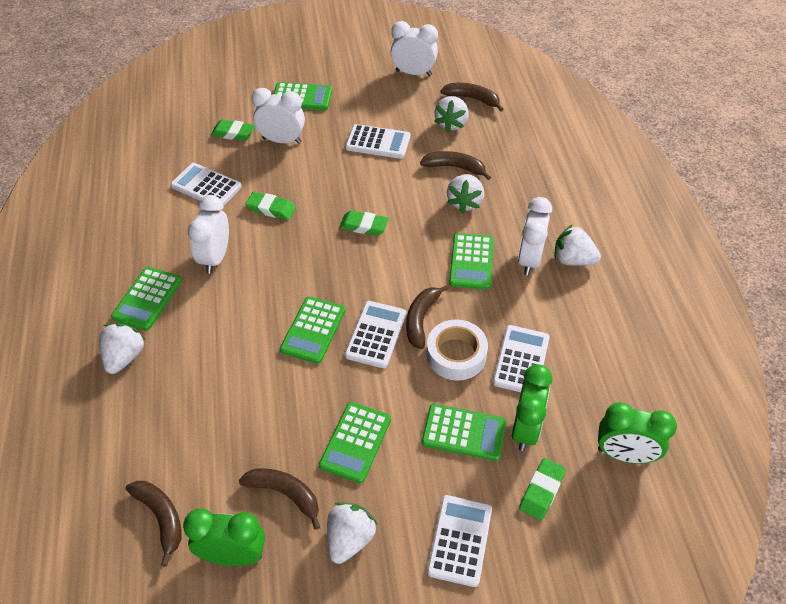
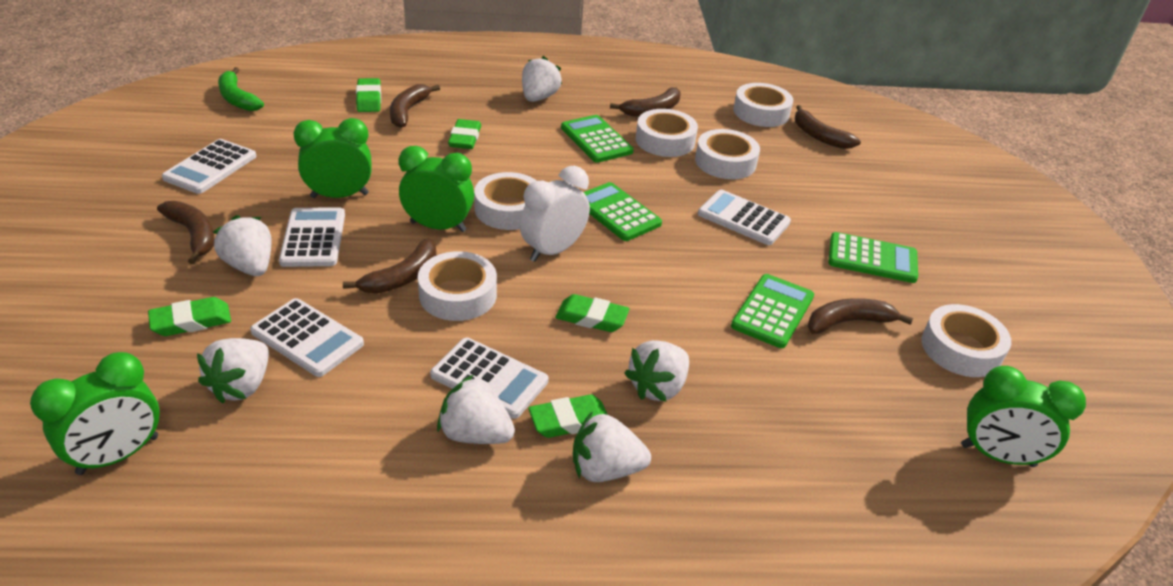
brown banana: 5 -> 6
green banana: 0 -> 1
green calculator: 6 -> 4
green clock: 3 -> 4
green eraser: 4 -> 5
white clock: 4 -> 1
white strawberry: 5 -> 6
white tape: 1 -> 6

